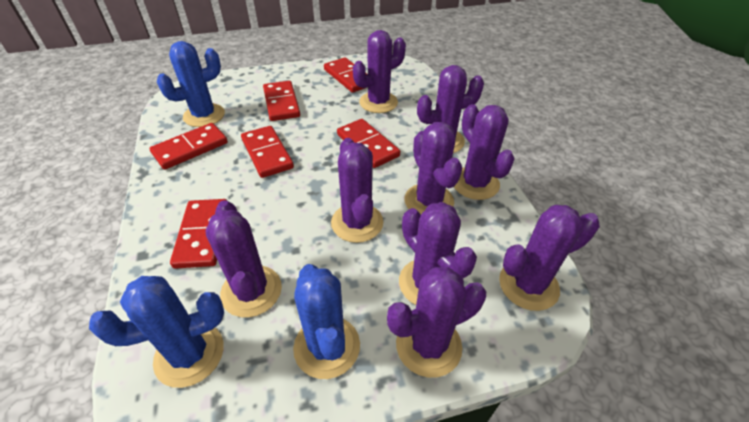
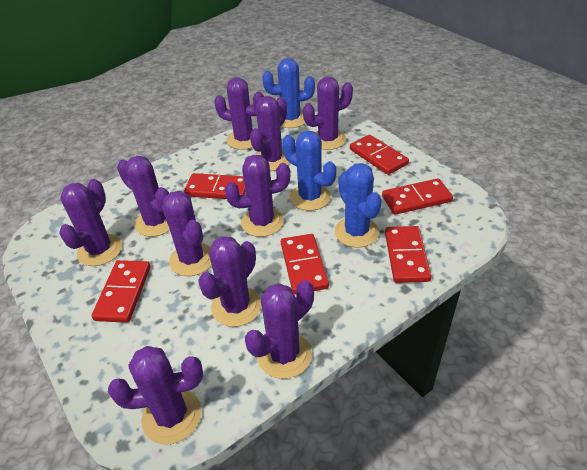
purple cactus: 9 -> 10

